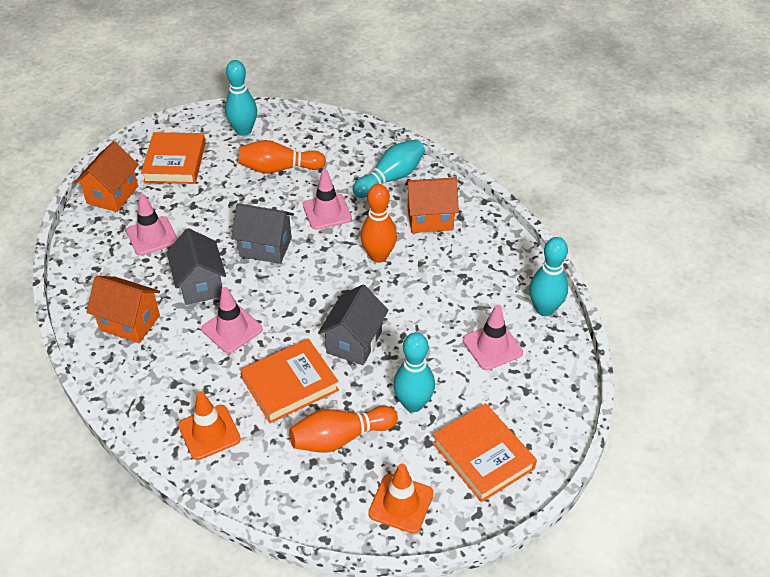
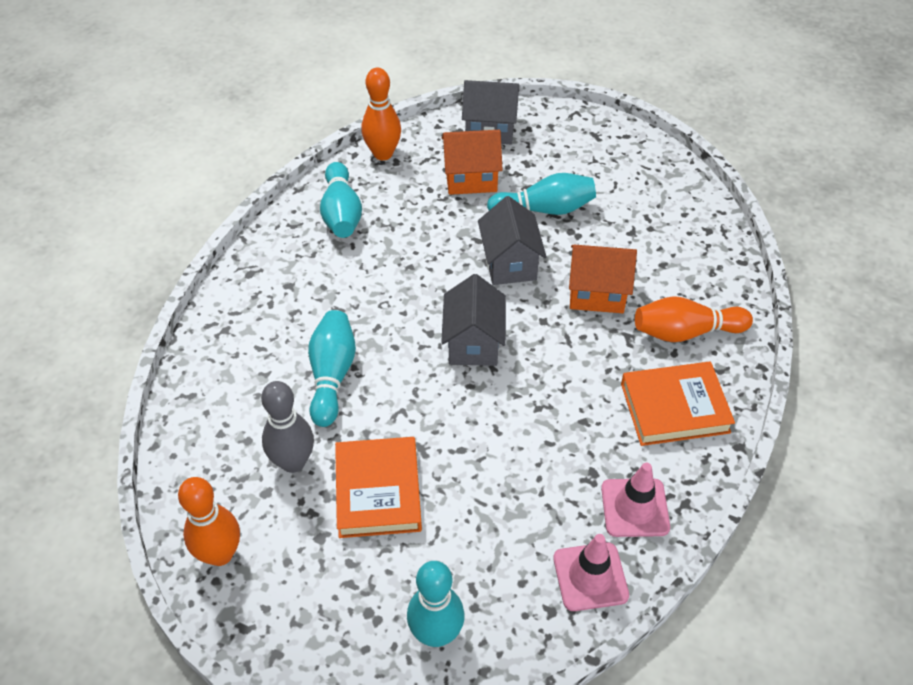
grey bowling pin: 0 -> 1
orange book: 3 -> 2
orange house: 3 -> 2
orange traffic cone: 2 -> 0
pink traffic cone: 4 -> 2

